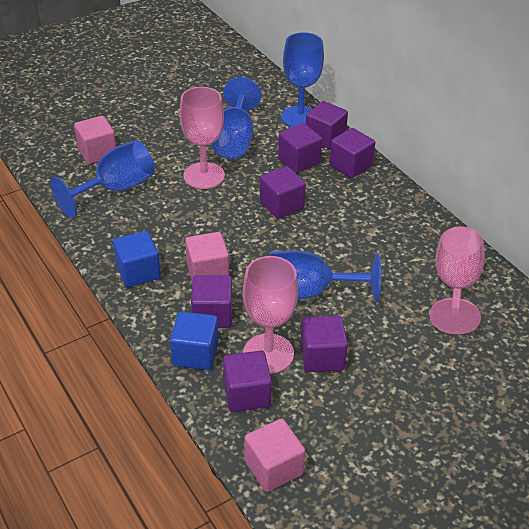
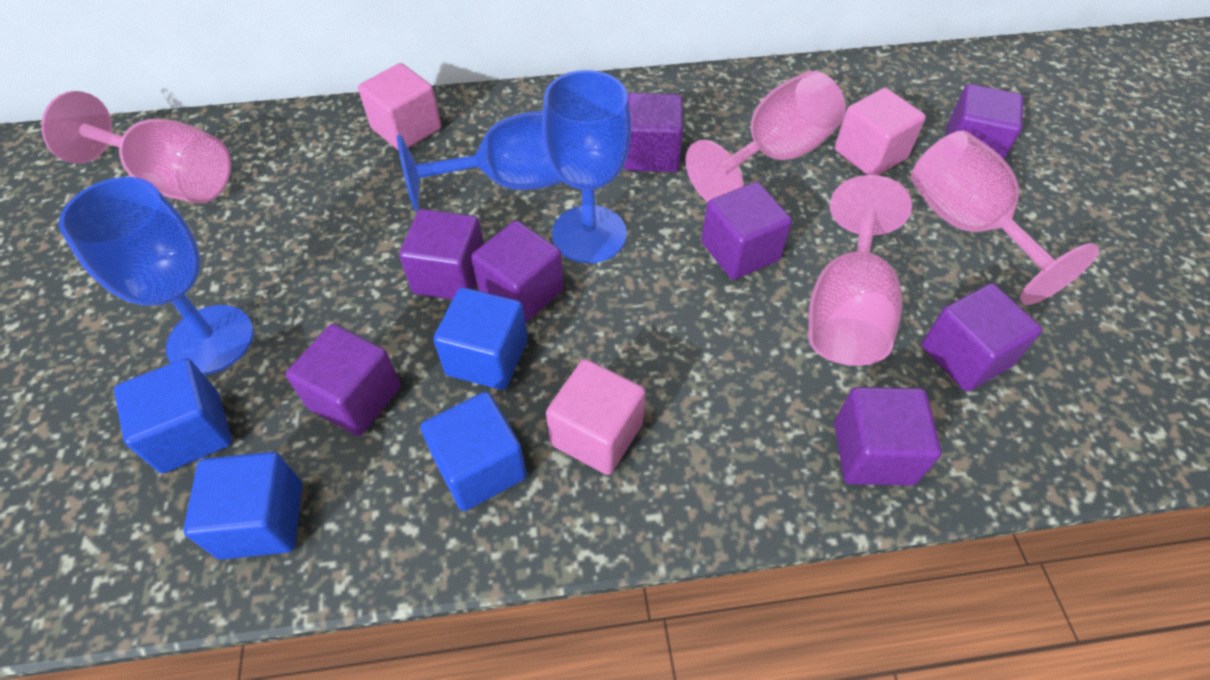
blue cube: 2 -> 4
blue goblet: 4 -> 3
pink goblet: 3 -> 4
purple cube: 7 -> 8

